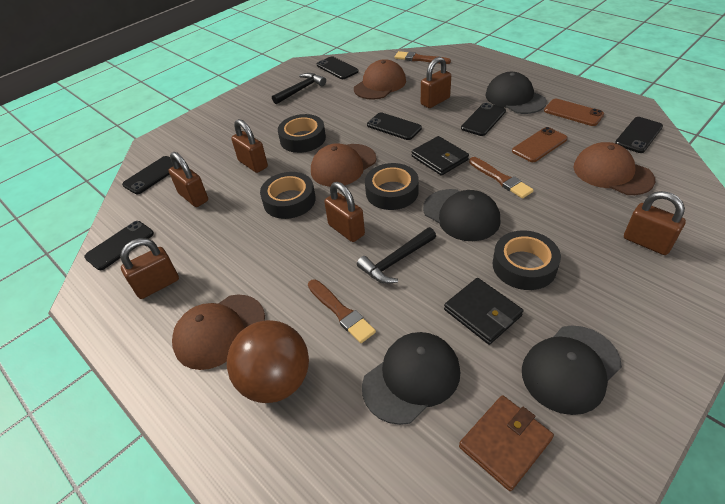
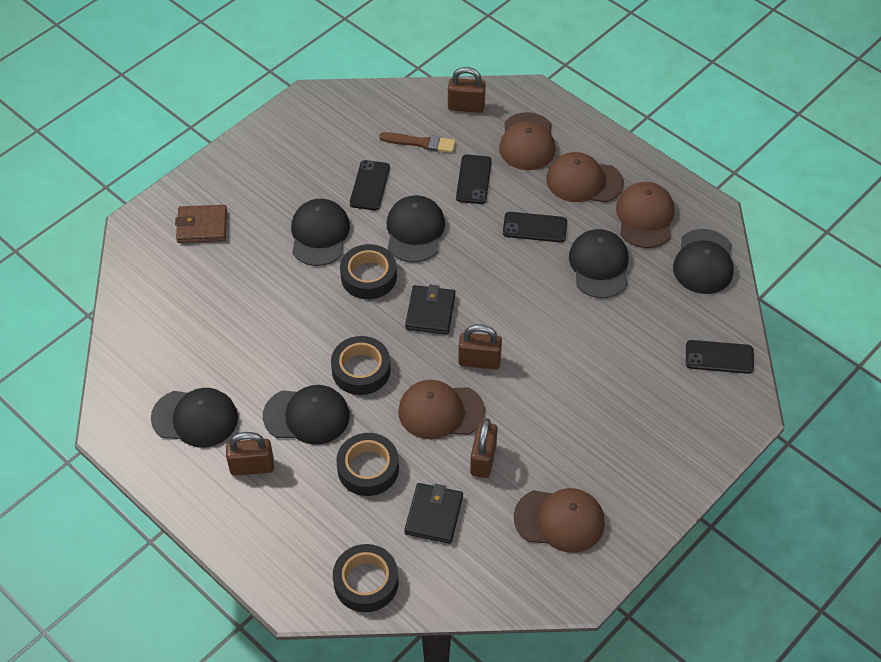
black cap: 4 -> 6
black hammer: 2 -> 0
black phone: 6 -> 4
brown ball: 1 -> 0
brown brush: 3 -> 1
brown cap: 4 -> 5
brown padlock: 6 -> 4
brown phone: 2 -> 0

